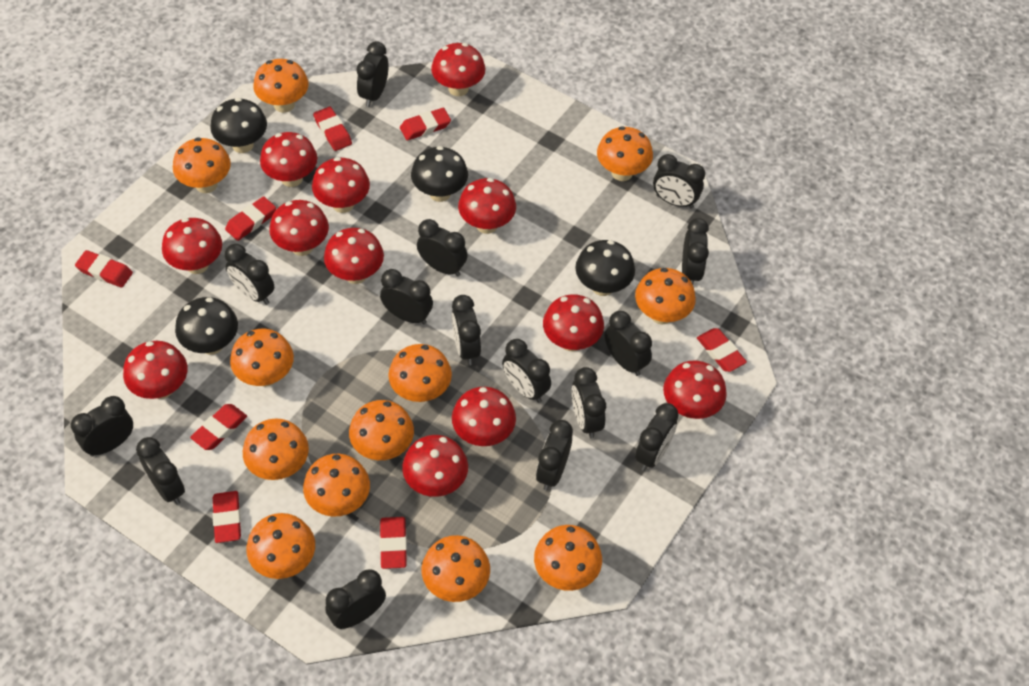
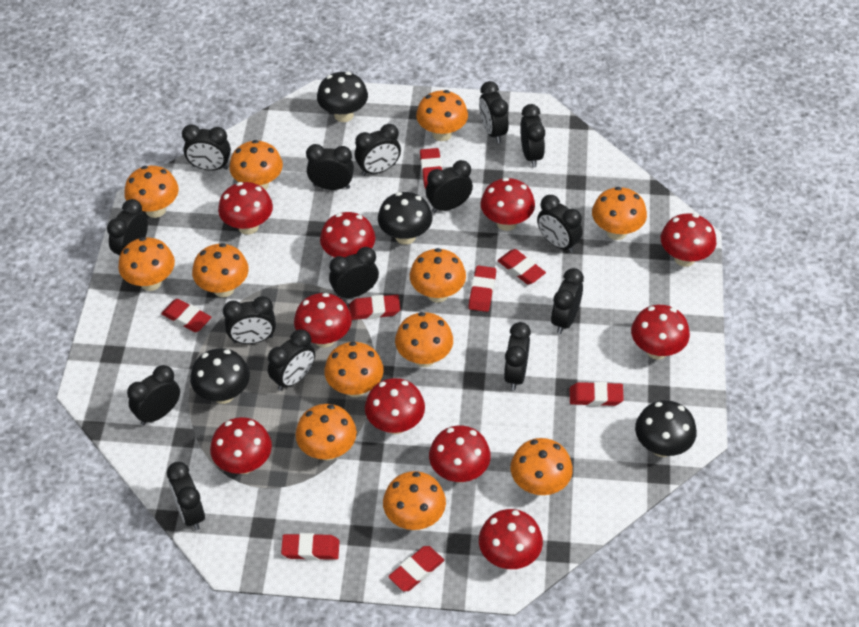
red mushroom: 12 -> 10

